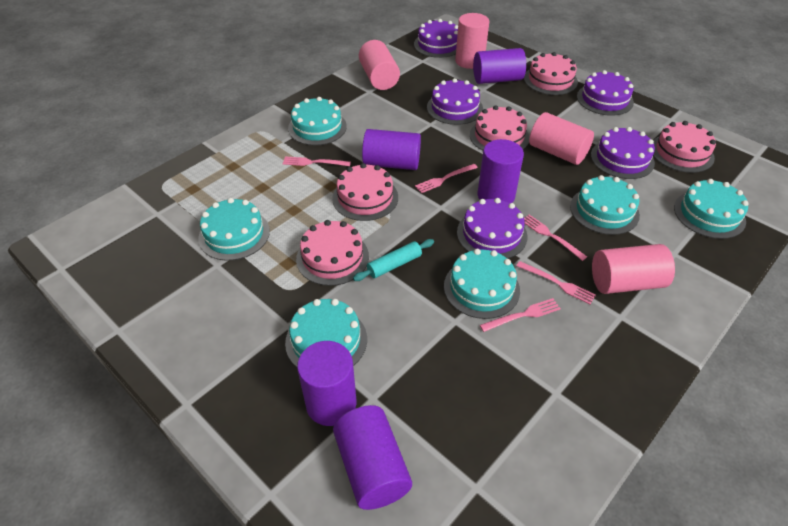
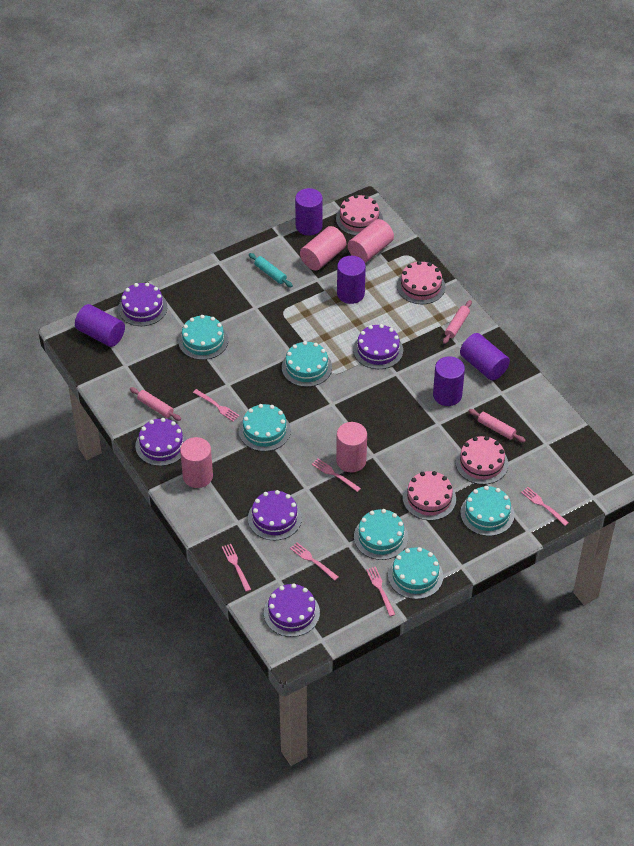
pink cake: 5 -> 4
pink fork: 5 -> 6
pink rolling pin: 0 -> 3

